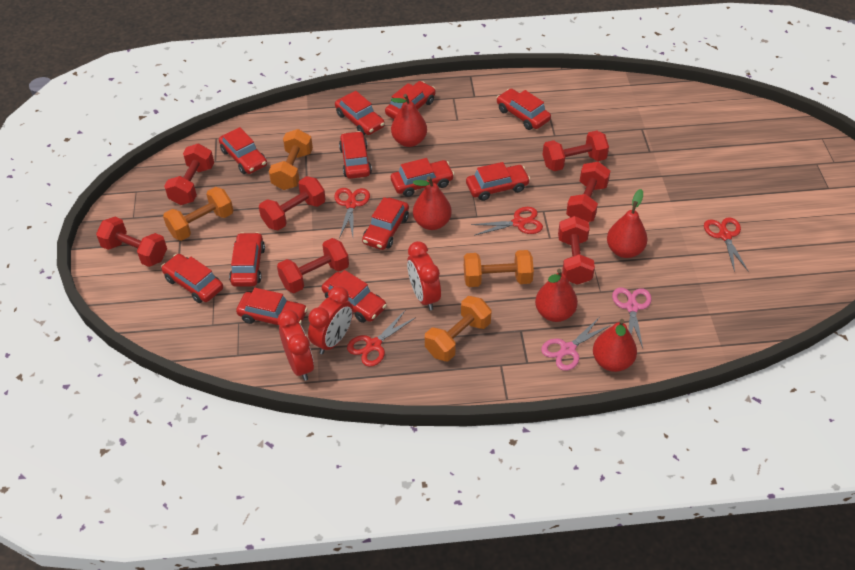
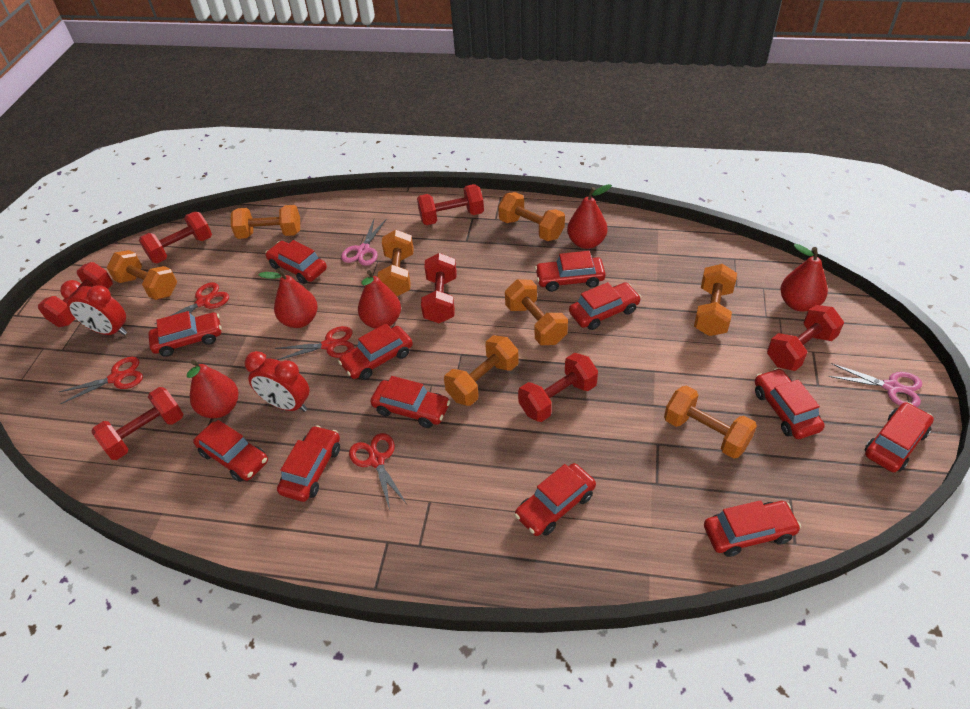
orange dumbbell: 4 -> 8
red clock: 3 -> 2

